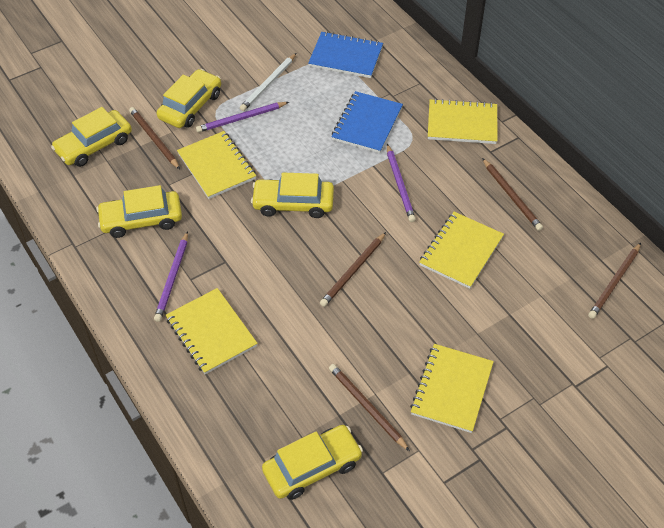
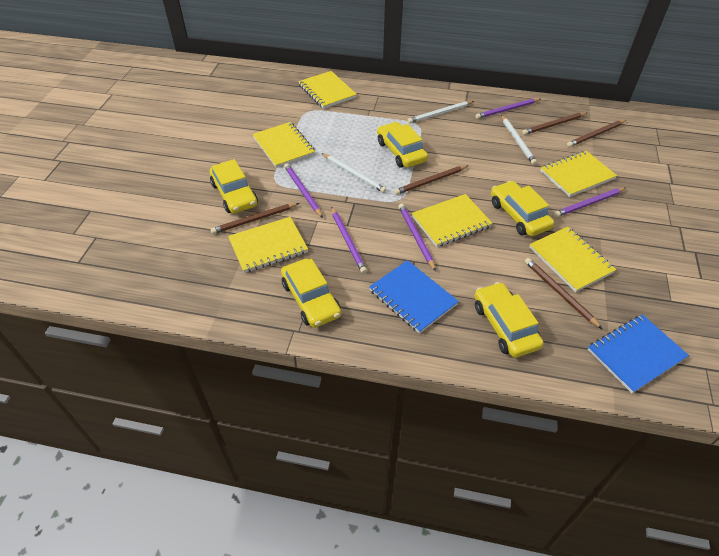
purple pencil: 3 -> 5
white pencil: 1 -> 3
yellow notebook: 5 -> 6

